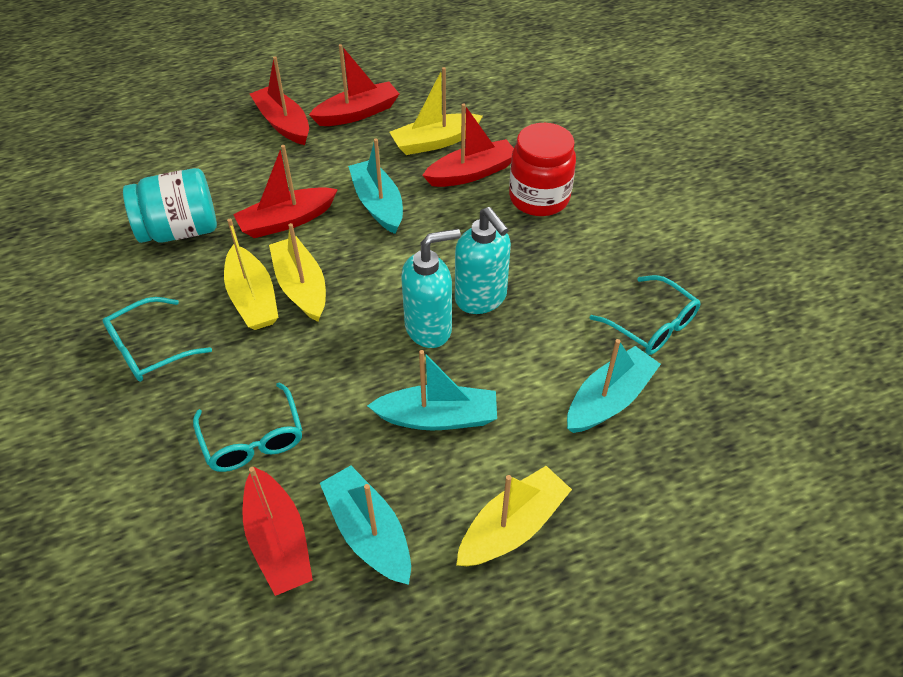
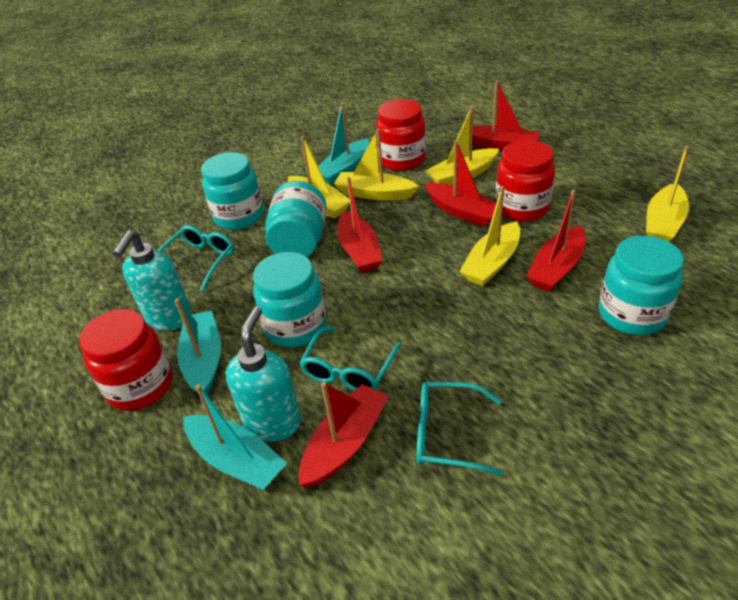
red jar: 1 -> 3
turquoise boat: 4 -> 3
turquoise jar: 1 -> 4
yellow boat: 4 -> 5

